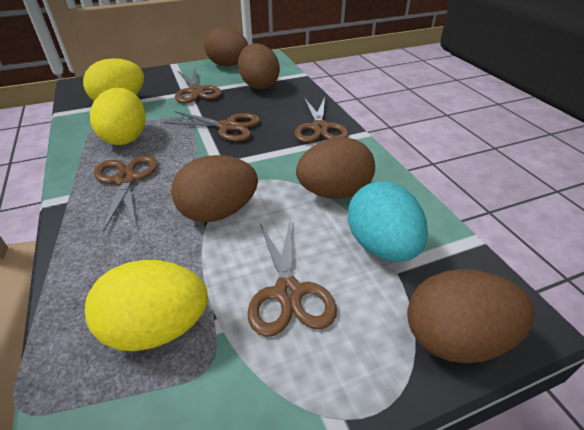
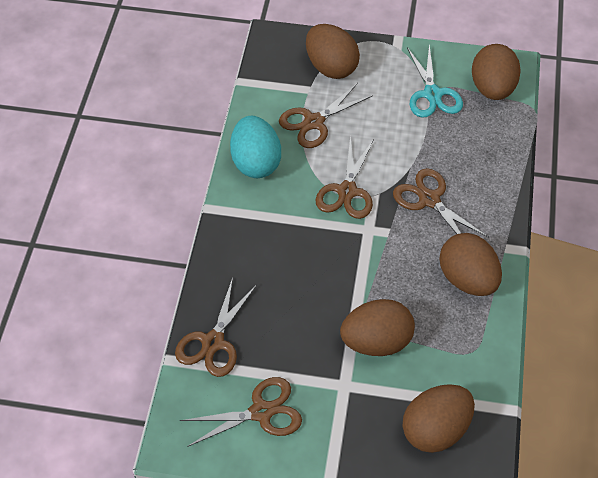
turquoise scissors: 0 -> 1
yellow egg: 3 -> 0

